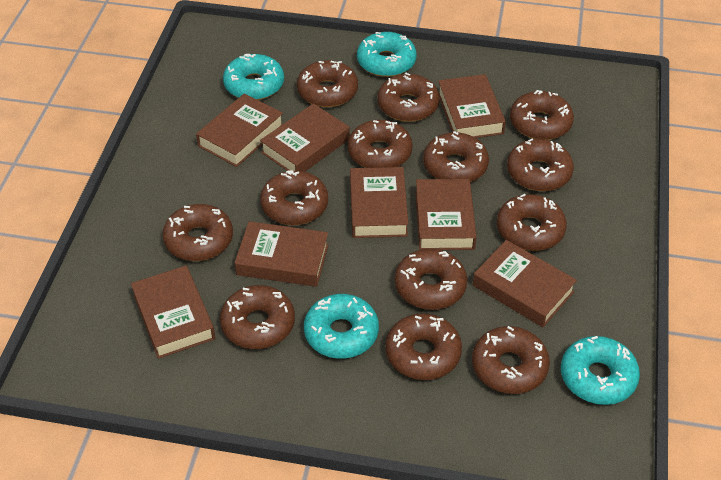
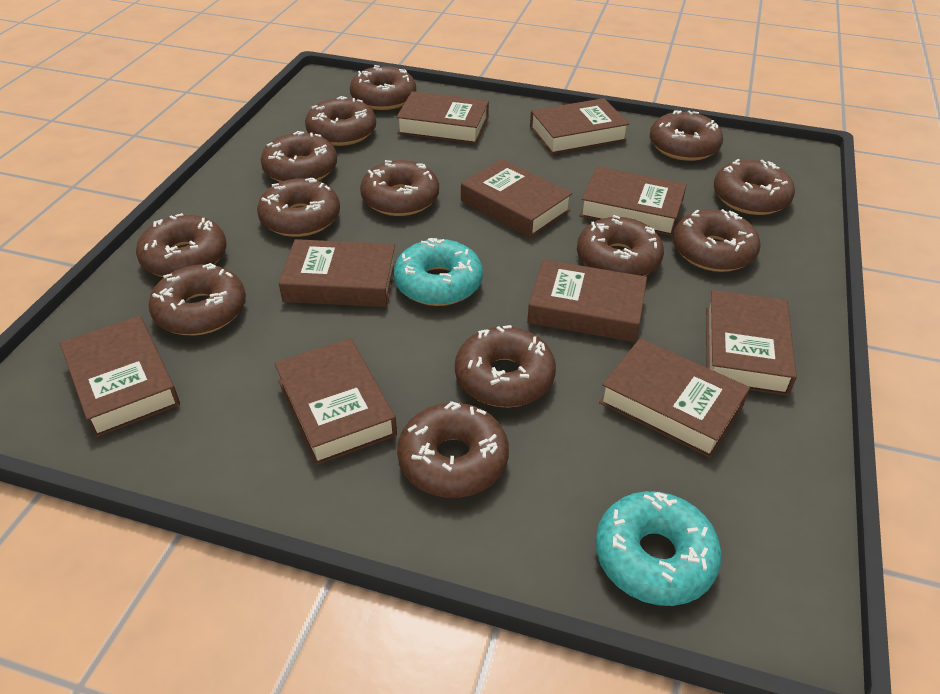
brown book: 8 -> 10
turquoise donut: 4 -> 2

